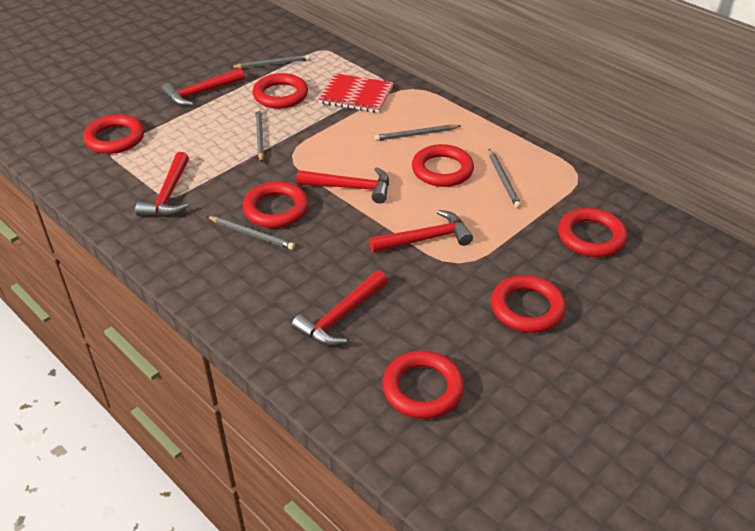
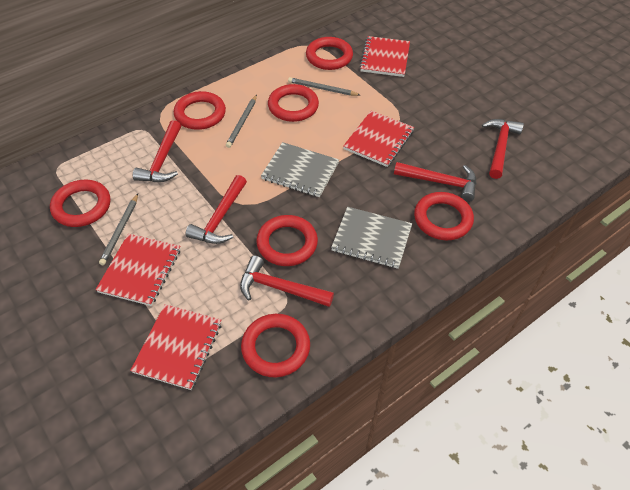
grey notebook: 0 -> 2
grey pencil: 5 -> 3
red notebook: 1 -> 4

